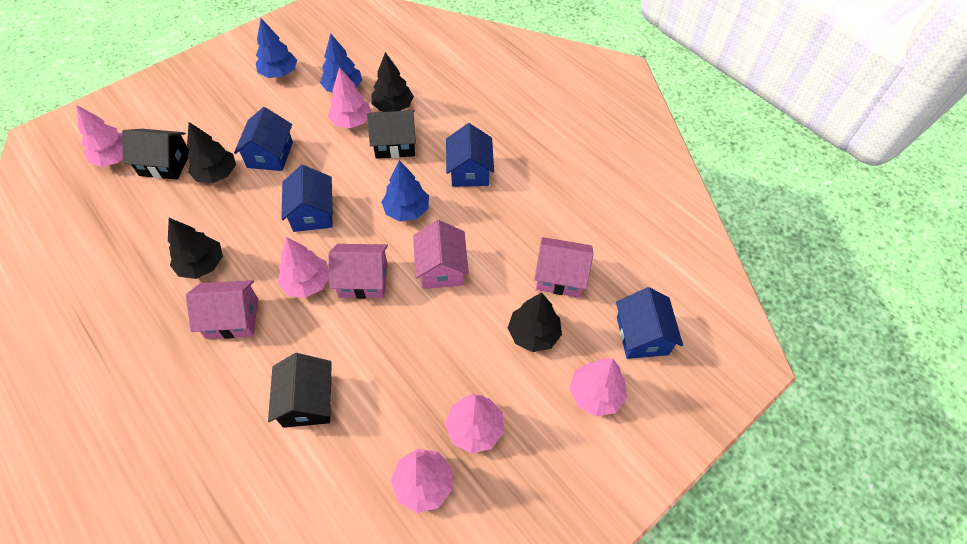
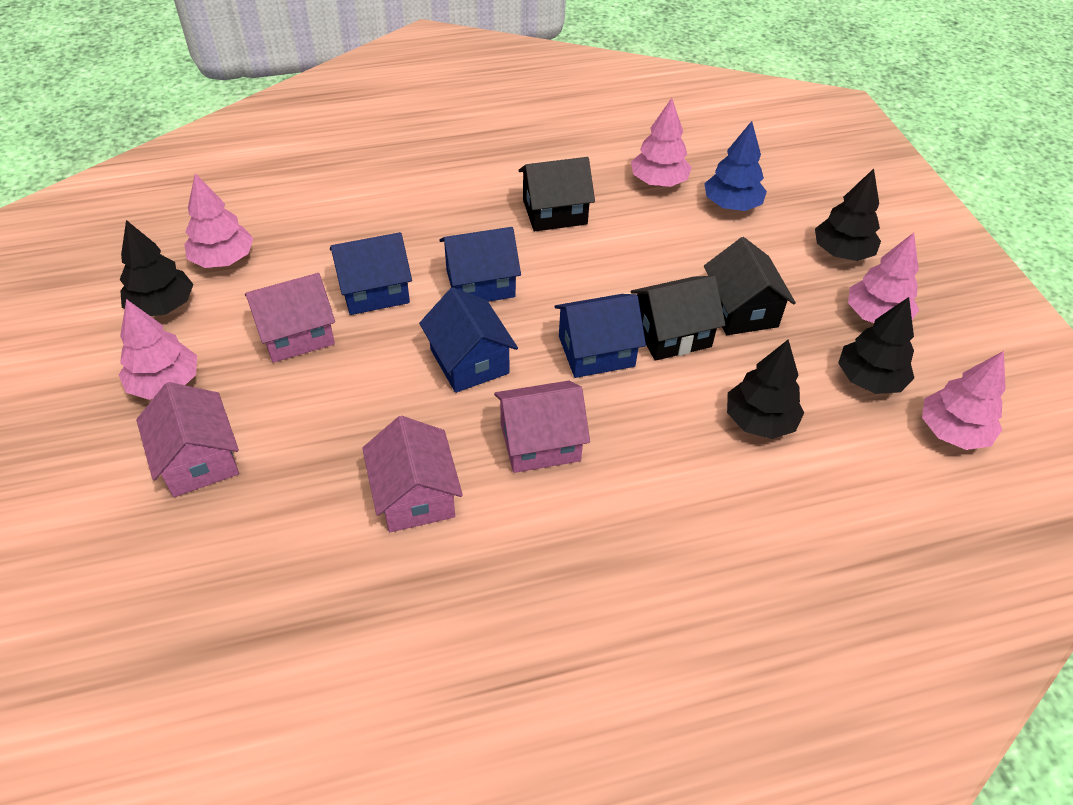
blue tree: 3 -> 1
pink tree: 6 -> 5

